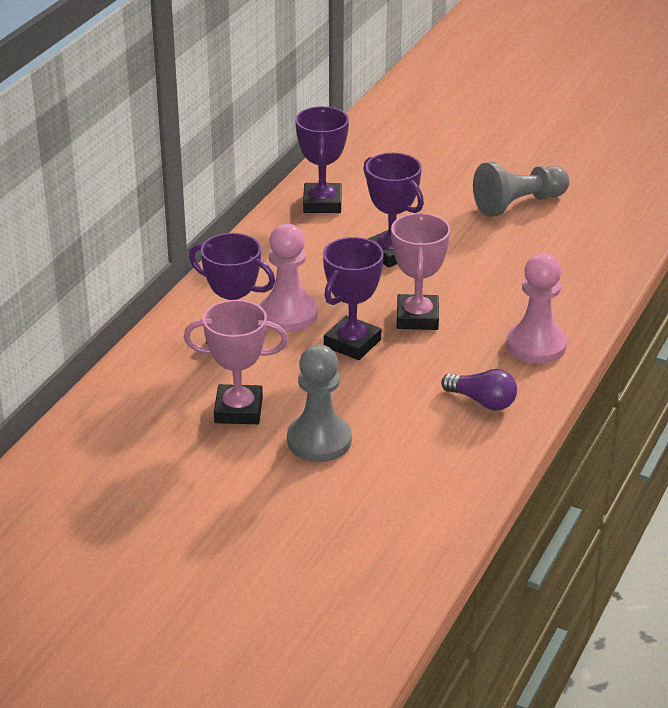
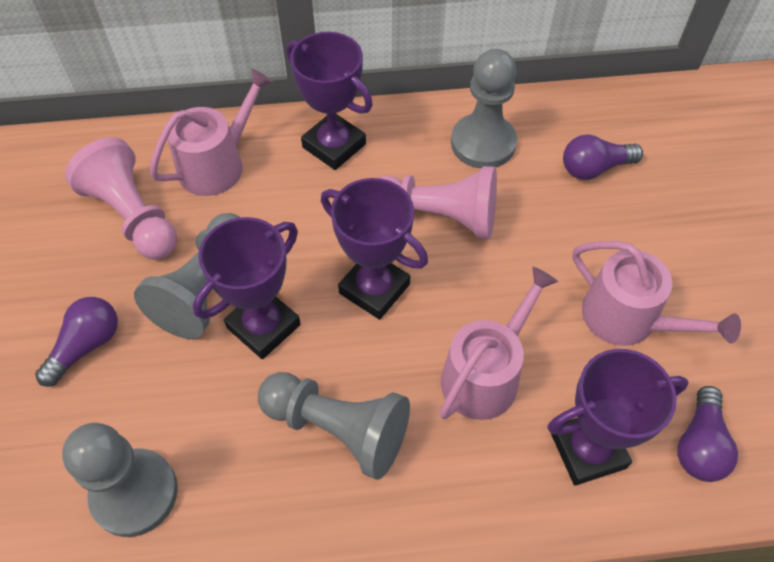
grey pawn: 2 -> 4
pink trophy: 2 -> 0
pink watering can: 0 -> 3
purple light bulb: 1 -> 3

